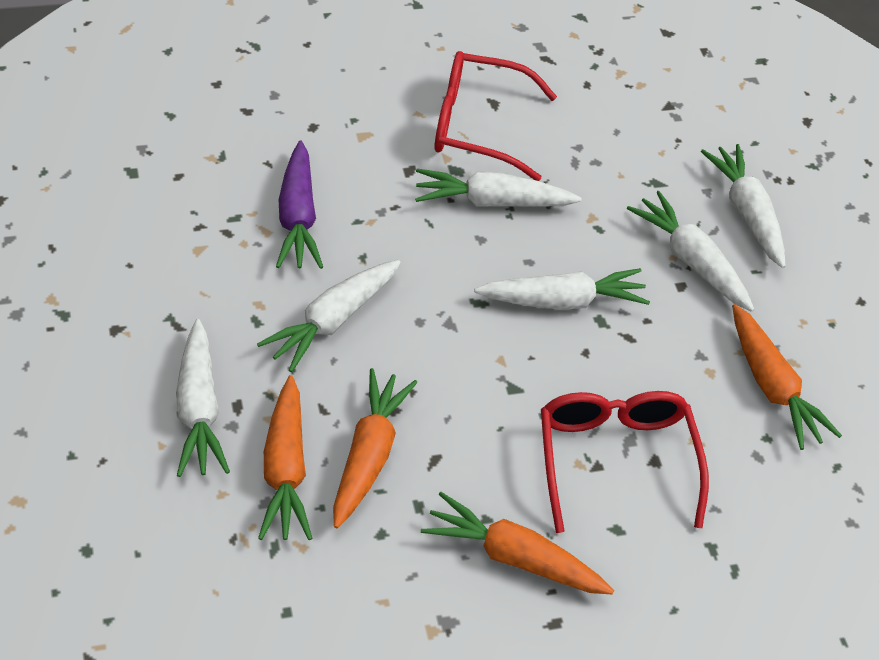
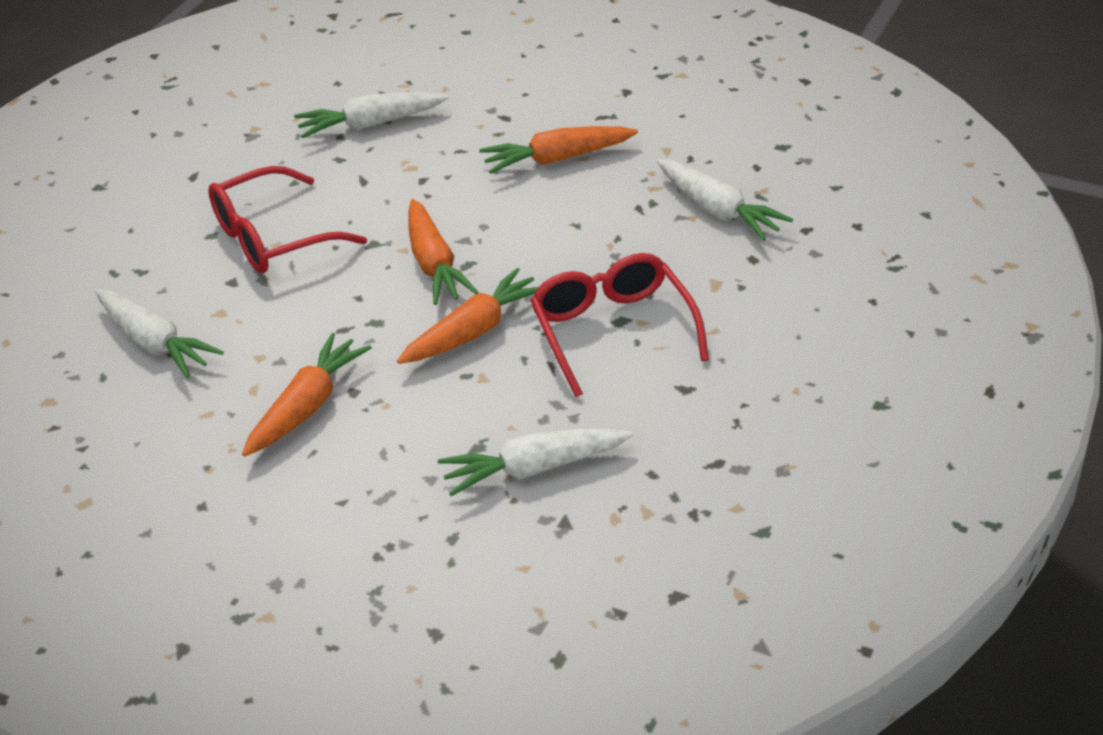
purple carrot: 1 -> 0
white carrot: 6 -> 4

